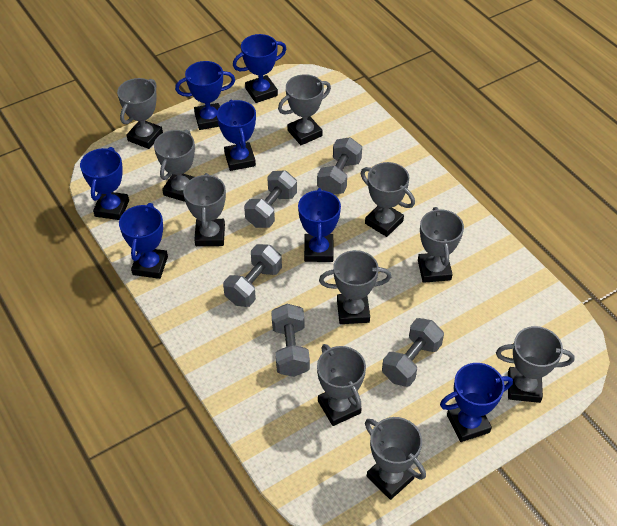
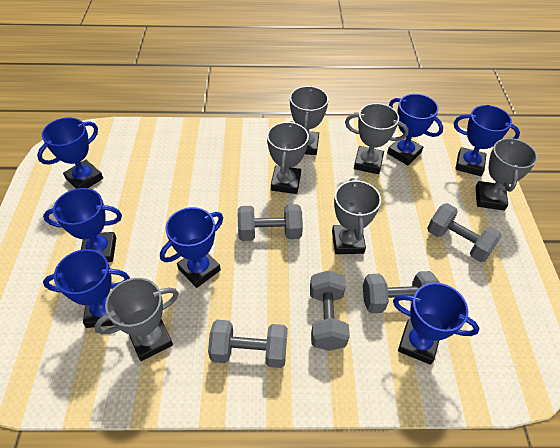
grey trophy: 10 -> 6

